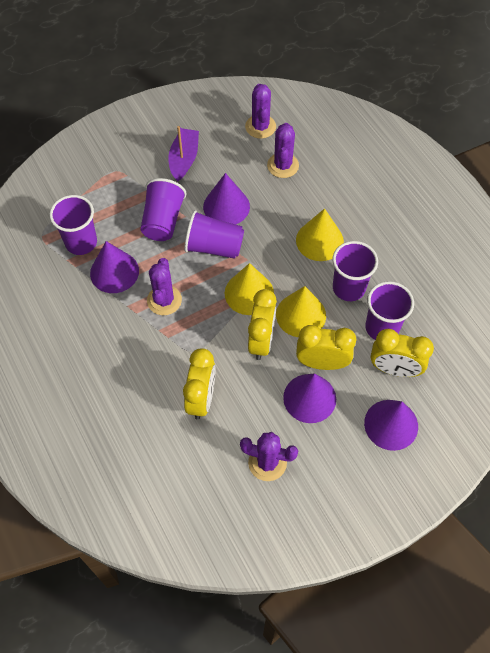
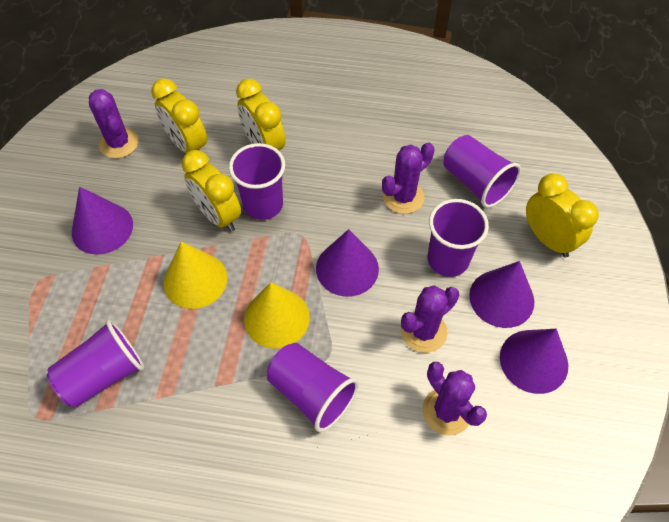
purple boat: 1 -> 0
yellow cone: 3 -> 2

